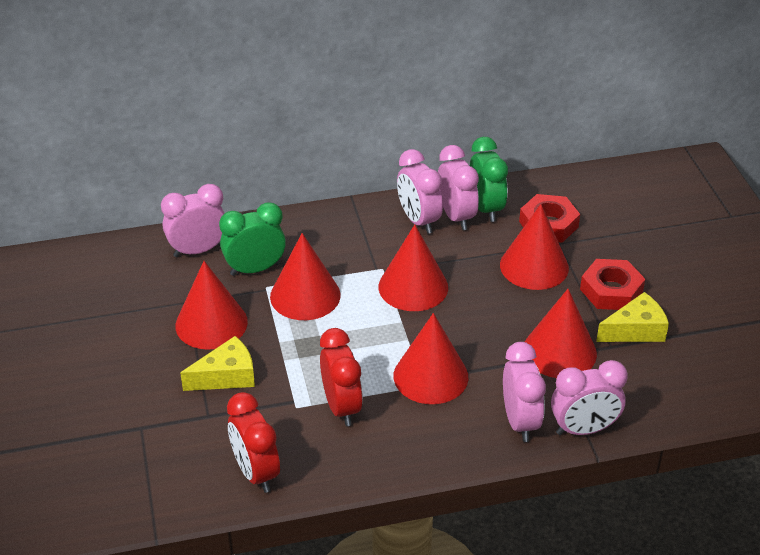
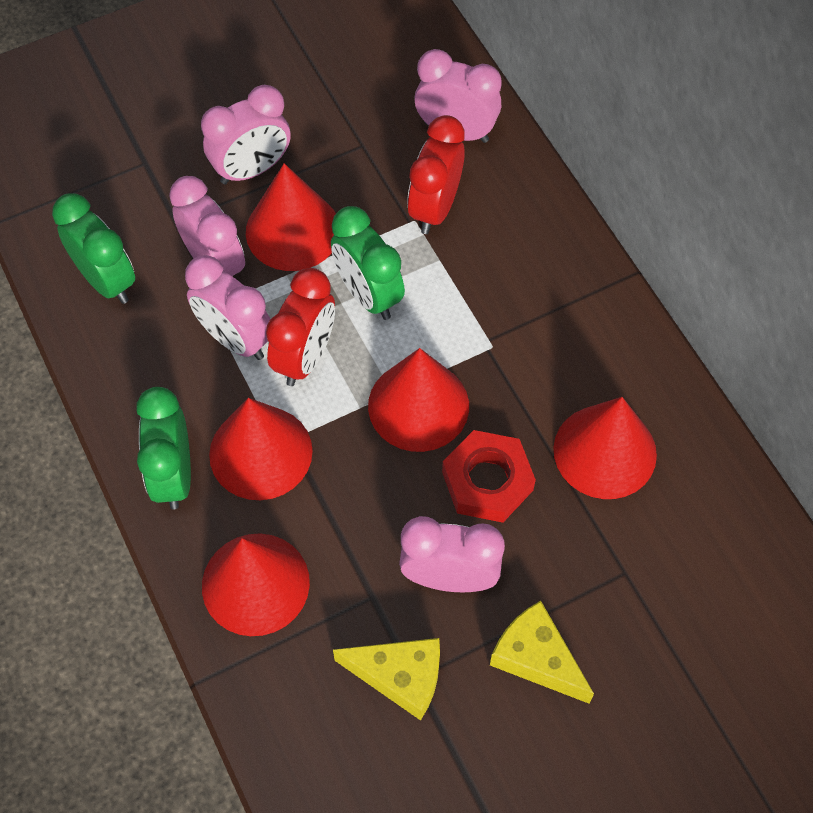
green clock: 2 -> 3
red cone: 6 -> 5
red nut: 2 -> 1

